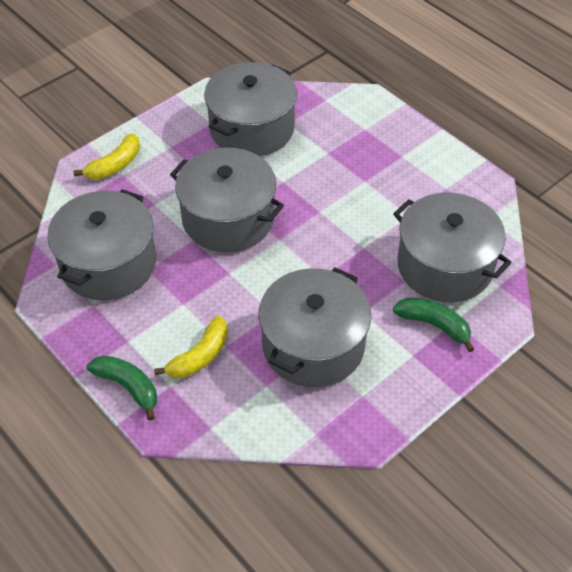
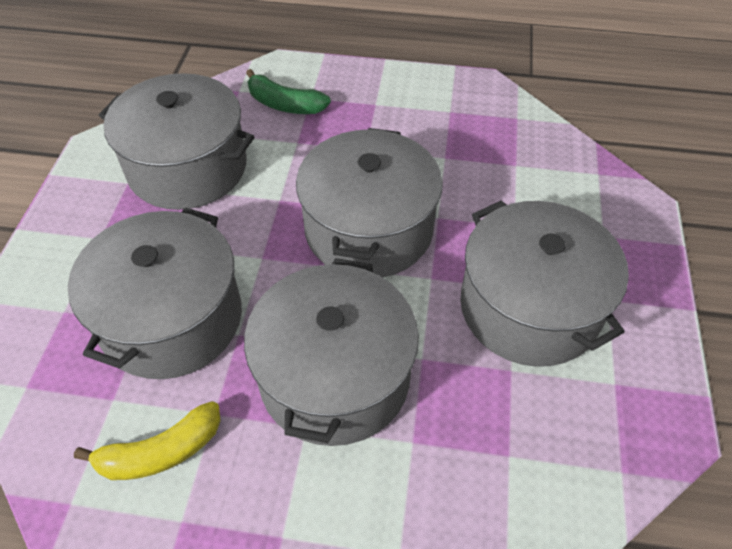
green banana: 2 -> 1
yellow banana: 2 -> 1

